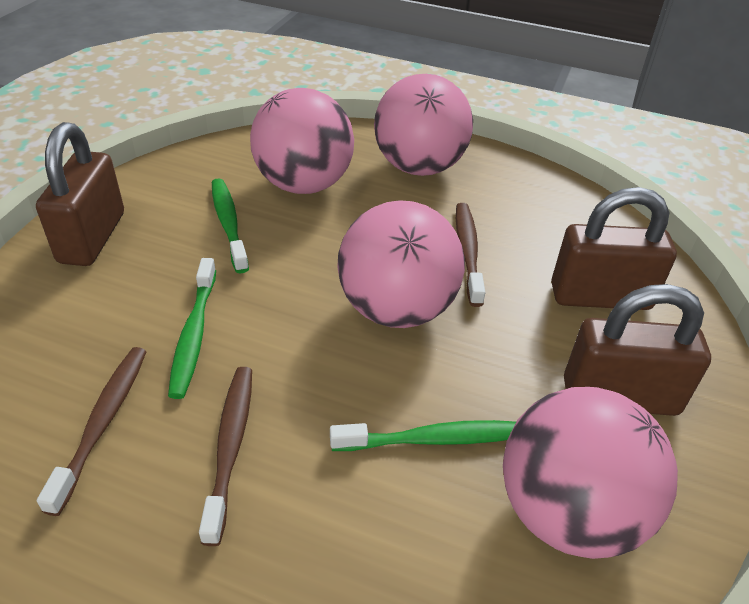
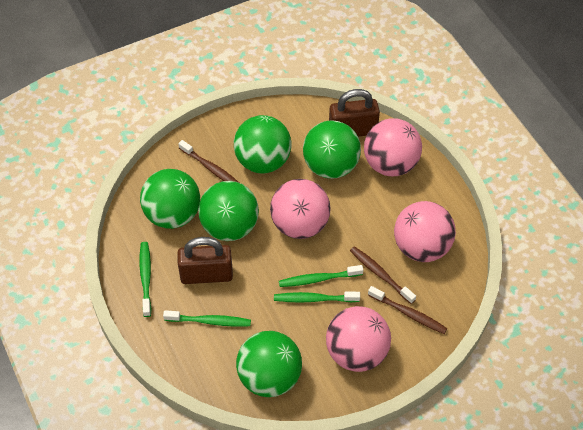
brown padlock: 3 -> 2
green ball: 0 -> 5
green toothbrush: 3 -> 4

